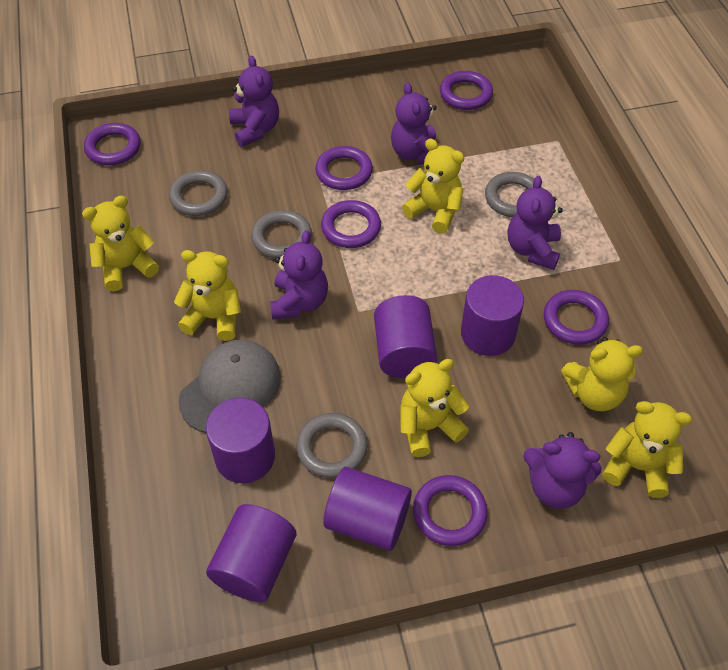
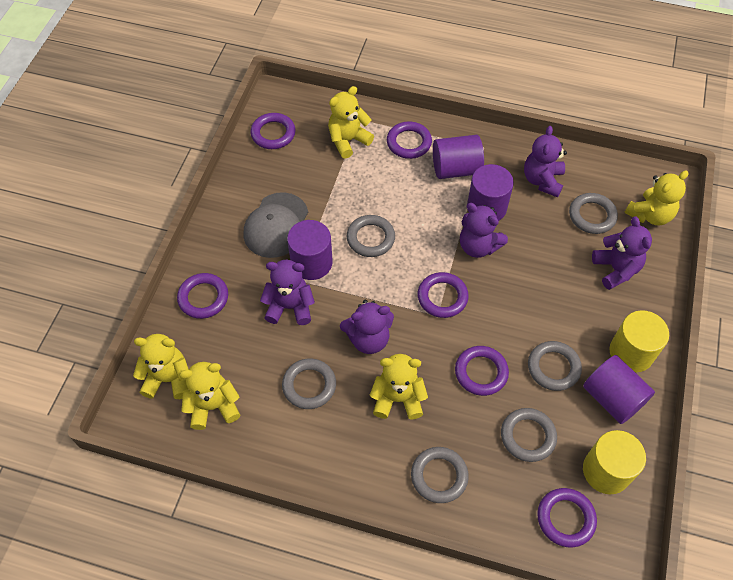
grey ring: 4 -> 6
purple cylinder: 5 -> 4
yellow cylinder: 0 -> 2
yellow teddy bear: 6 -> 5

